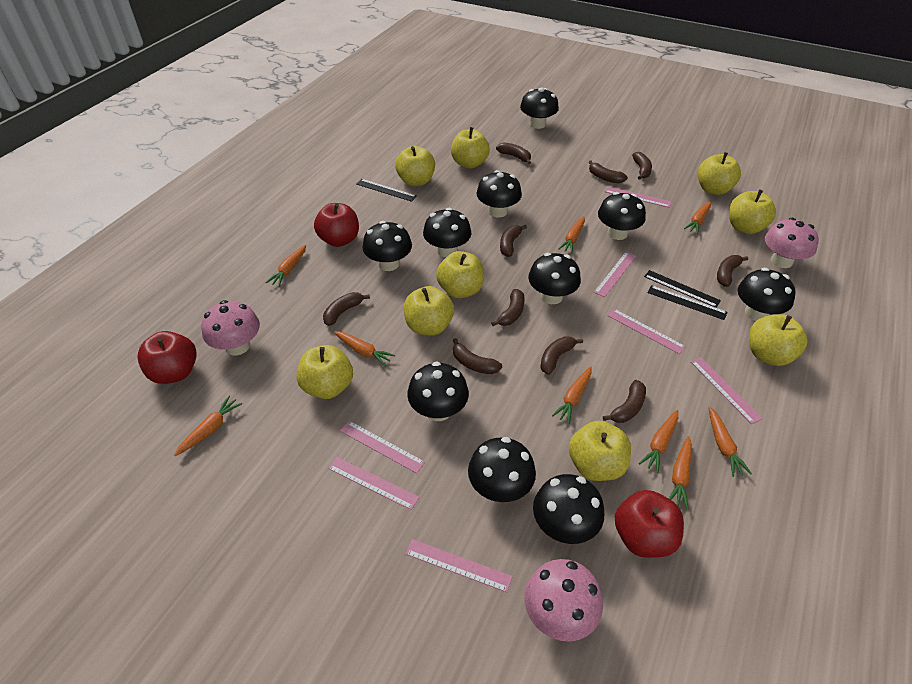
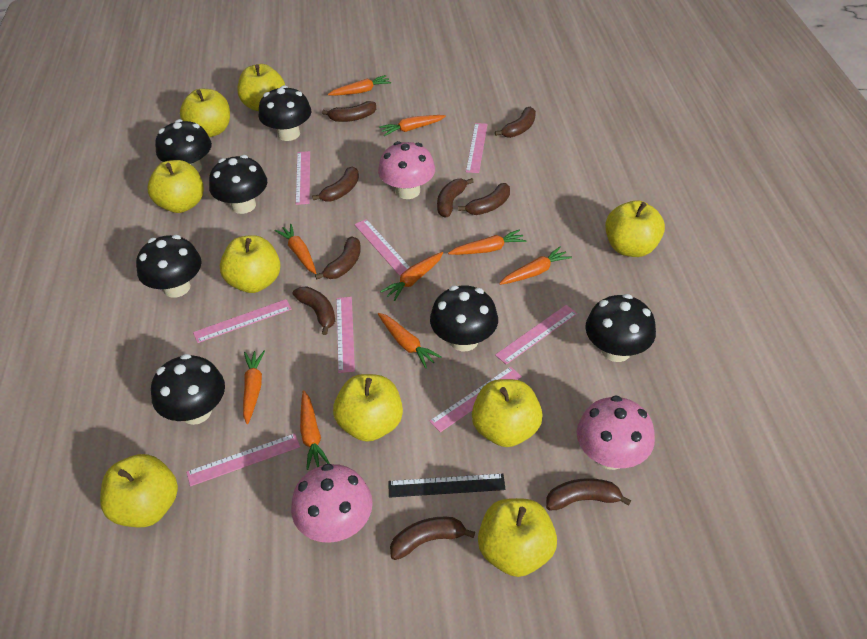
black mushroom: 10 -> 7
black ruler: 3 -> 1
brown banana: 10 -> 9
pink ruler: 7 -> 8
red apple: 3 -> 0

